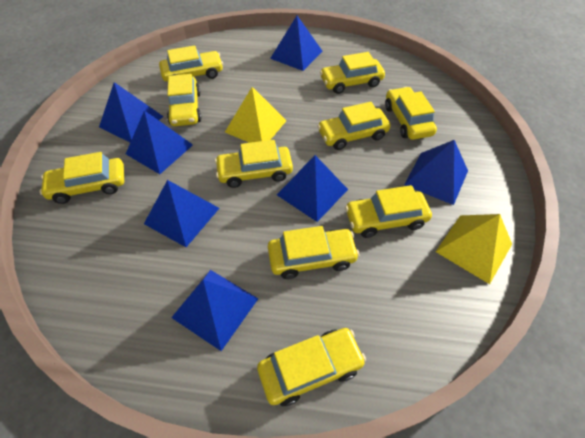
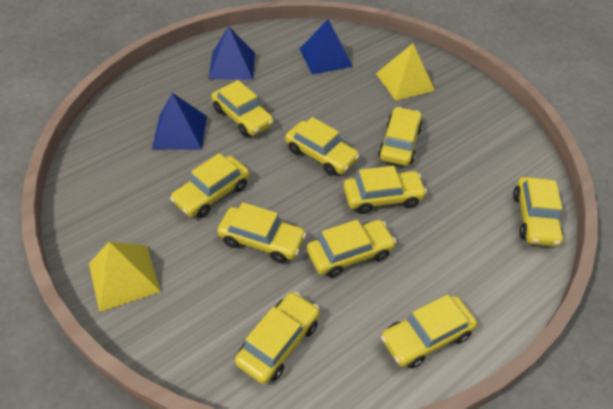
blue pyramid: 7 -> 3

